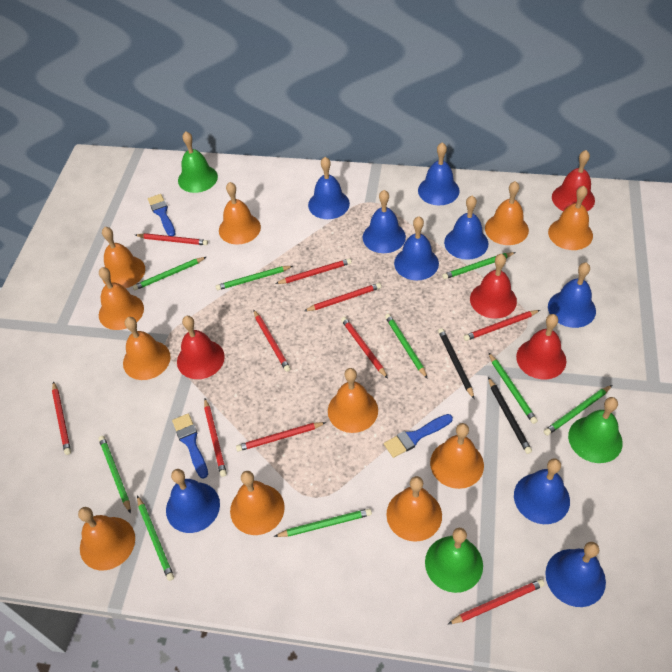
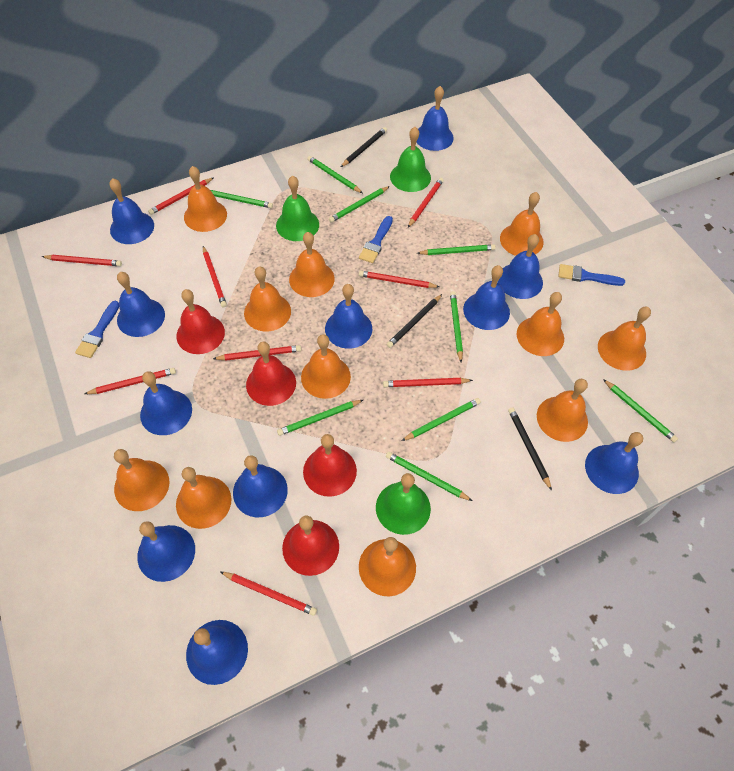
black pencil: 2 -> 3
blue bell: 9 -> 11
red pencil: 10 -> 9

